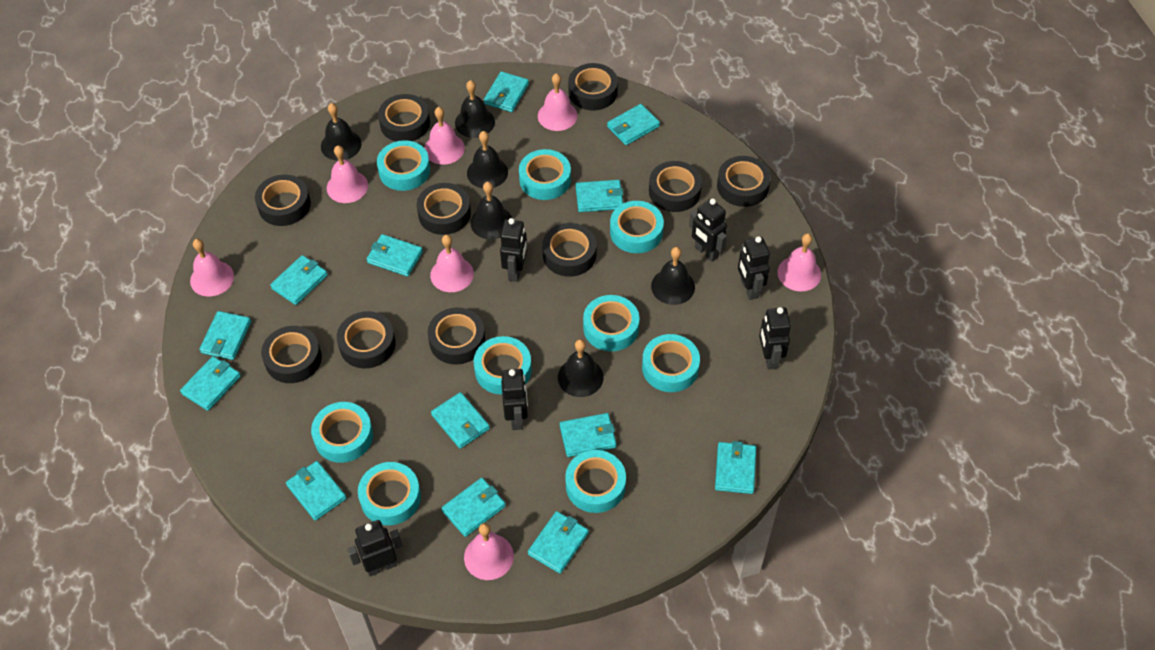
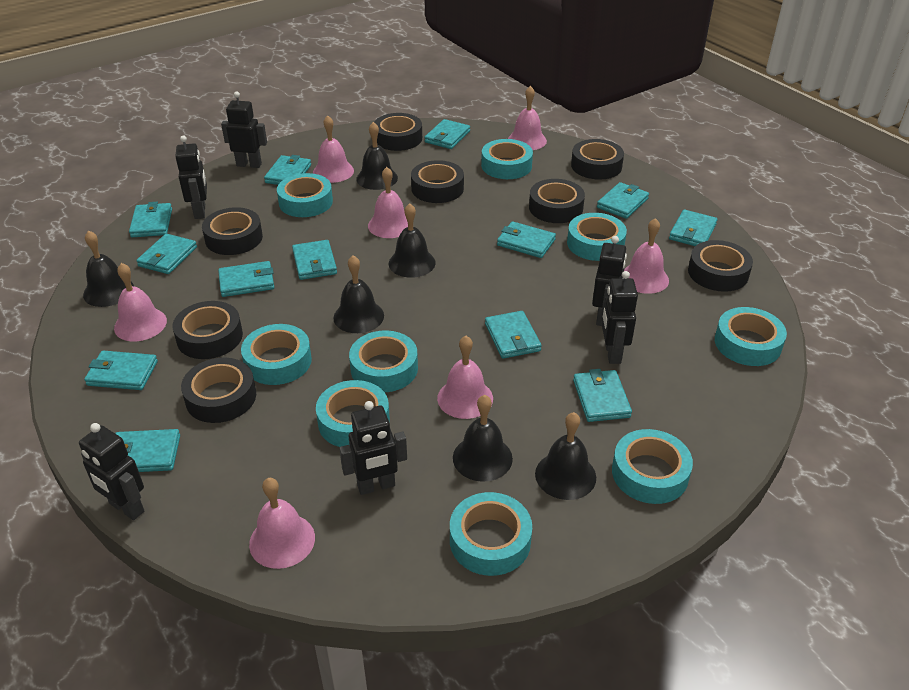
black tape: 10 -> 8

